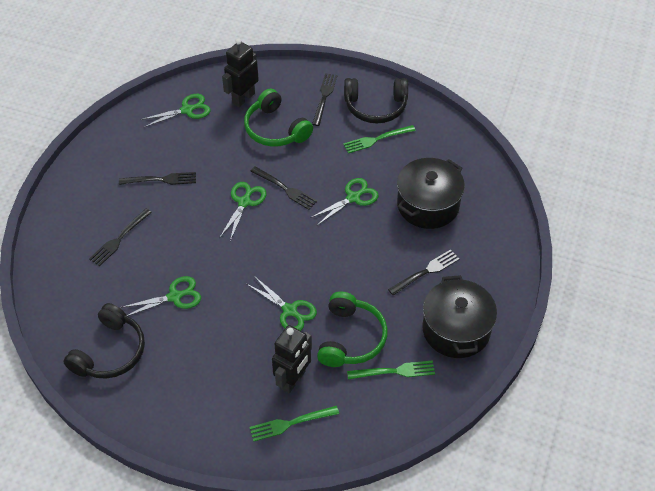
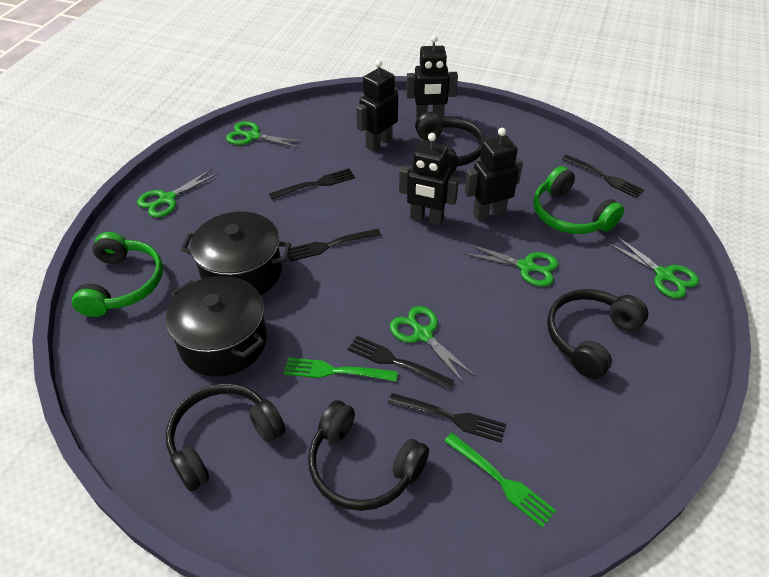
black headphones: 2 -> 4
black robot: 2 -> 4
green fork: 3 -> 2

